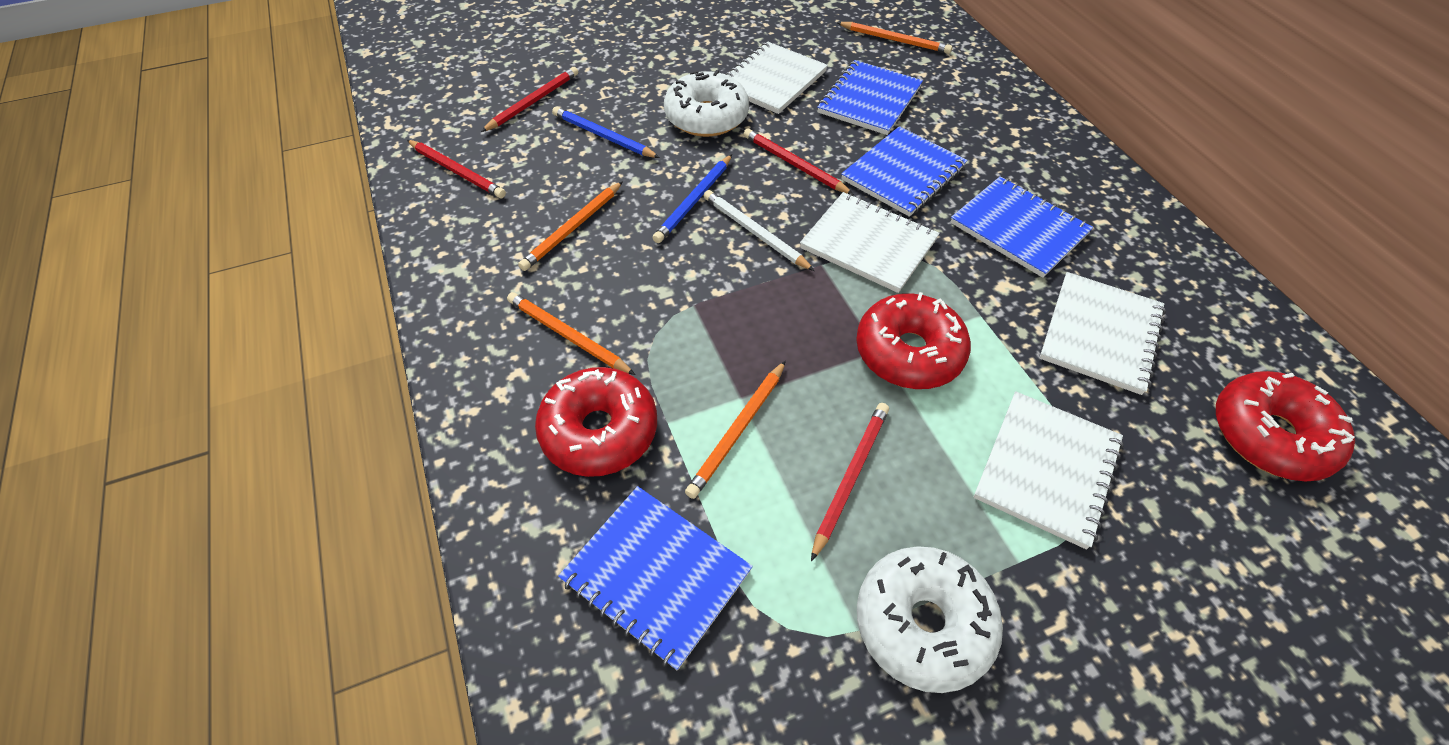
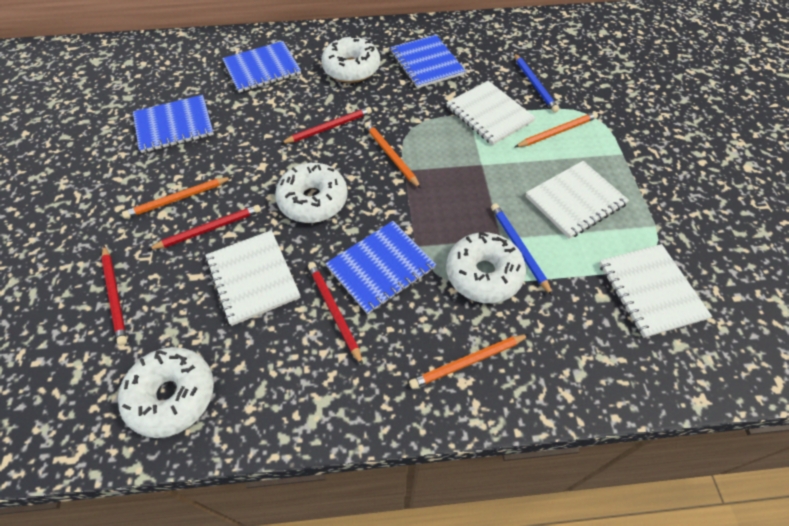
red donut: 3 -> 0
white donut: 2 -> 4
white pencil: 1 -> 0

